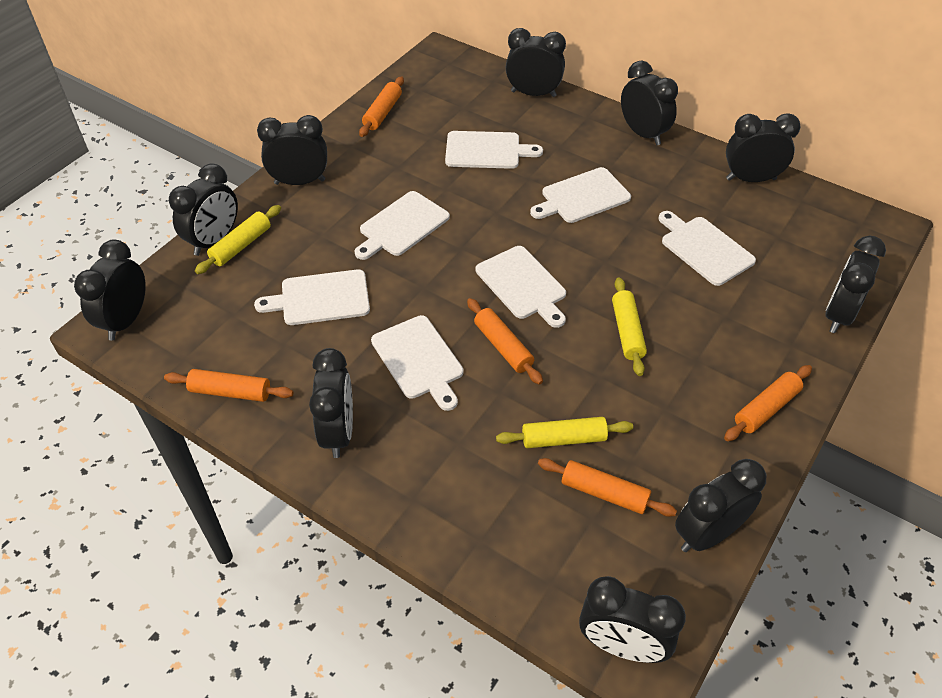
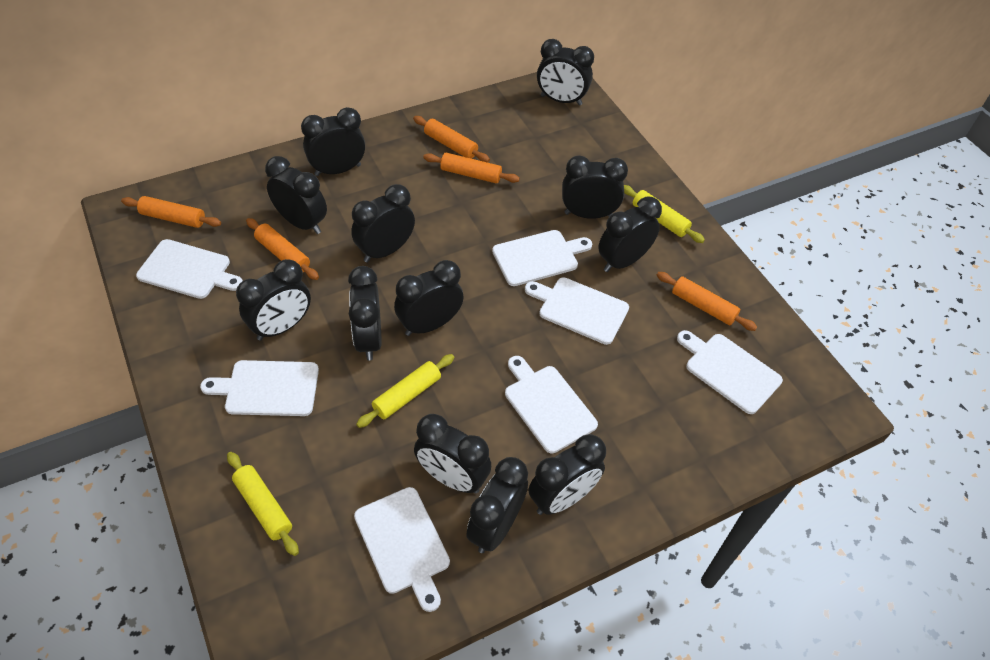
black clock: 10 -> 12

